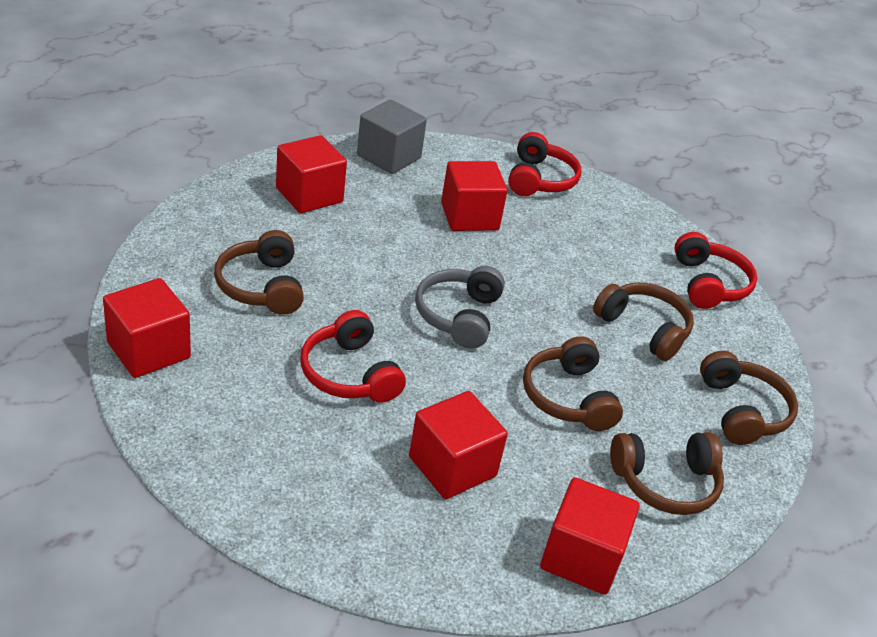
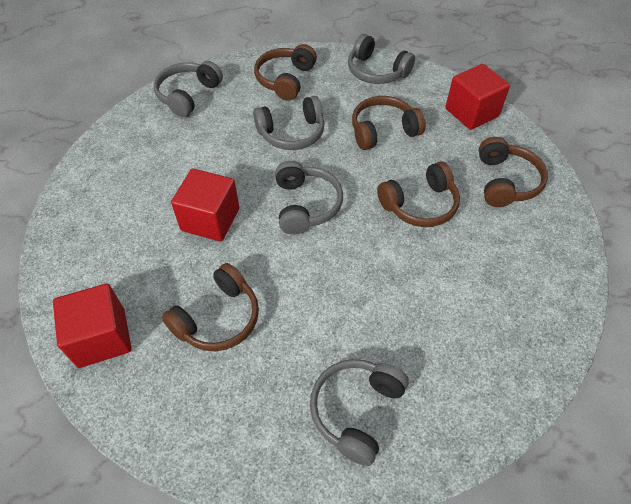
grey cube: 1 -> 0
grey headphones: 1 -> 5
red cube: 5 -> 3
red headphones: 3 -> 0

